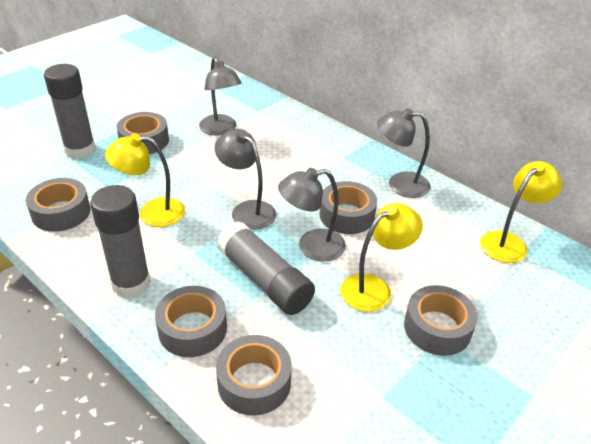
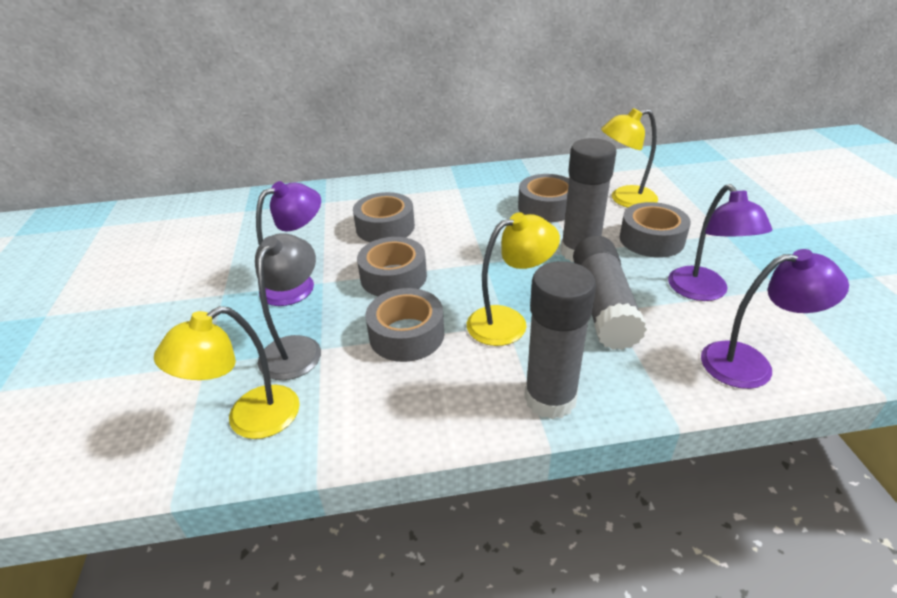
grey lamp: 4 -> 1
grey tape: 6 -> 5
purple lamp: 0 -> 3

